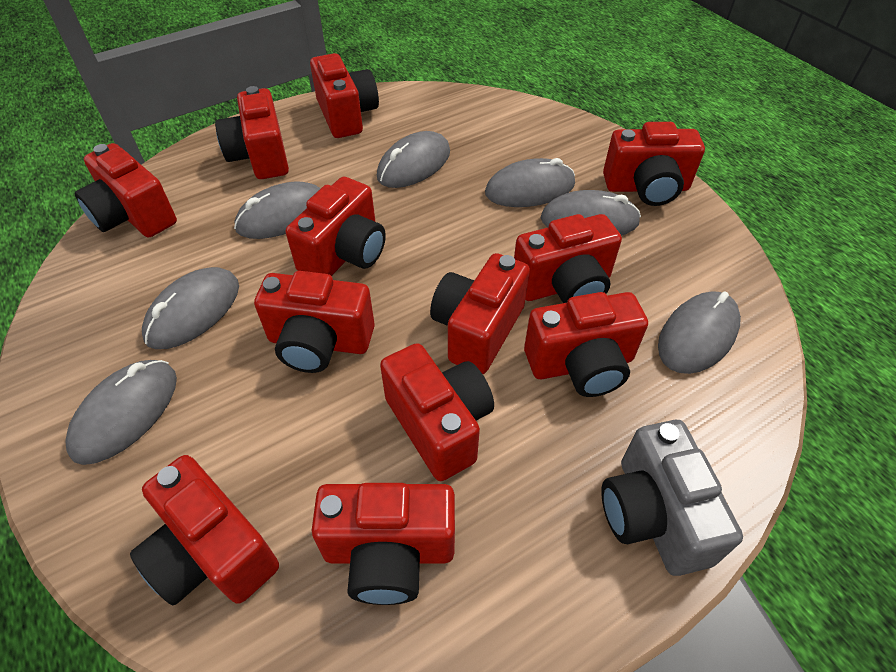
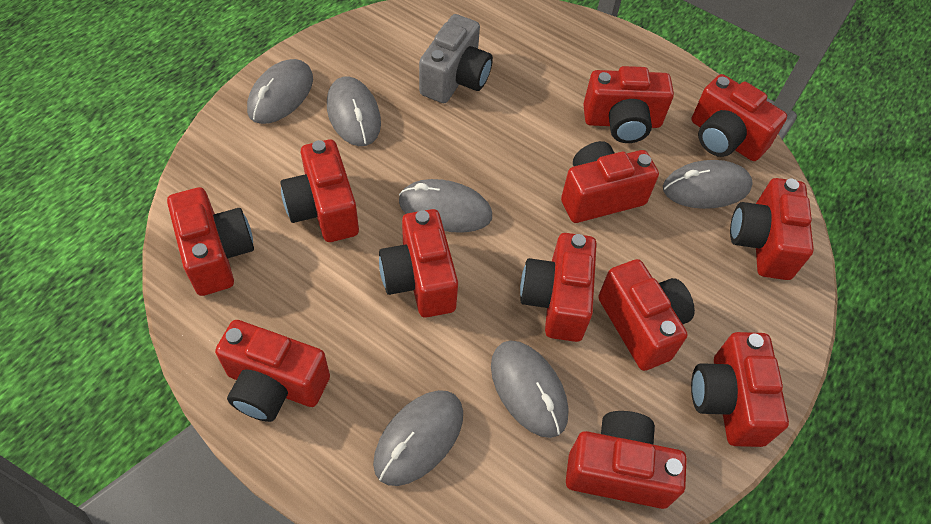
grey mouse: 7 -> 6

